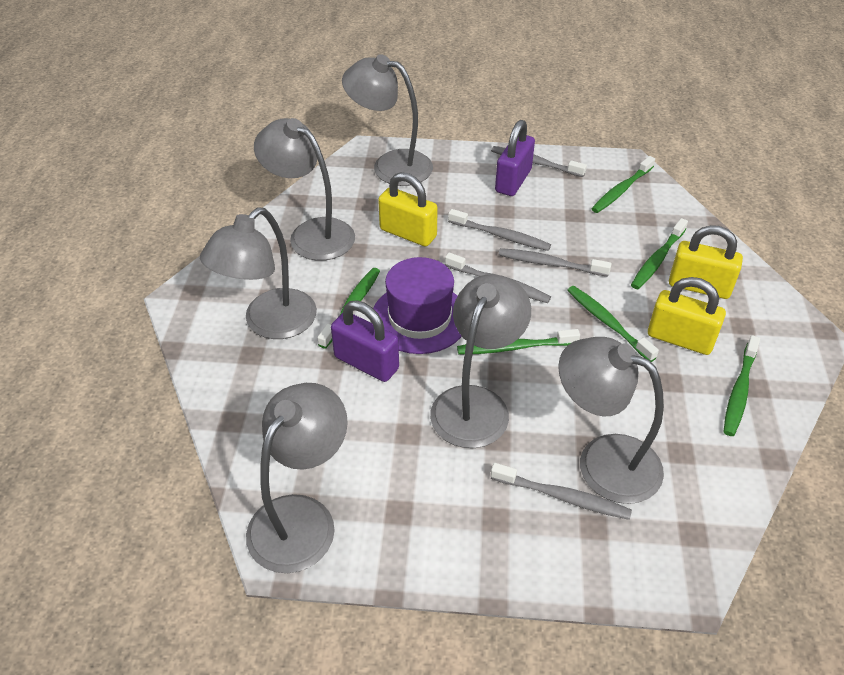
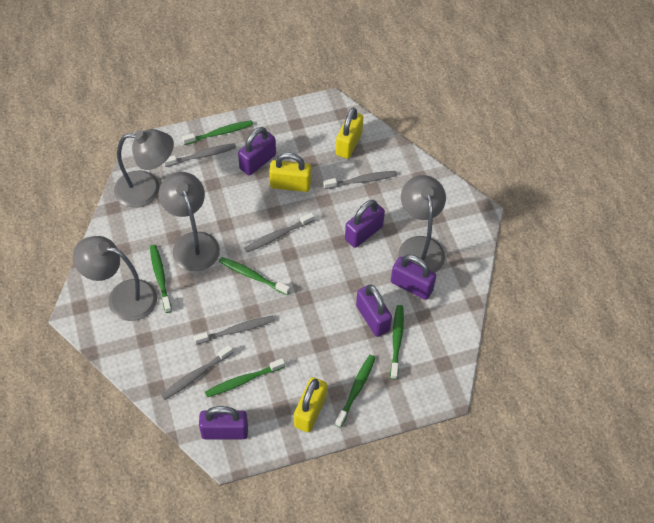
grey lamp: 6 -> 4
purple hat: 1 -> 0
purple padlock: 2 -> 5

